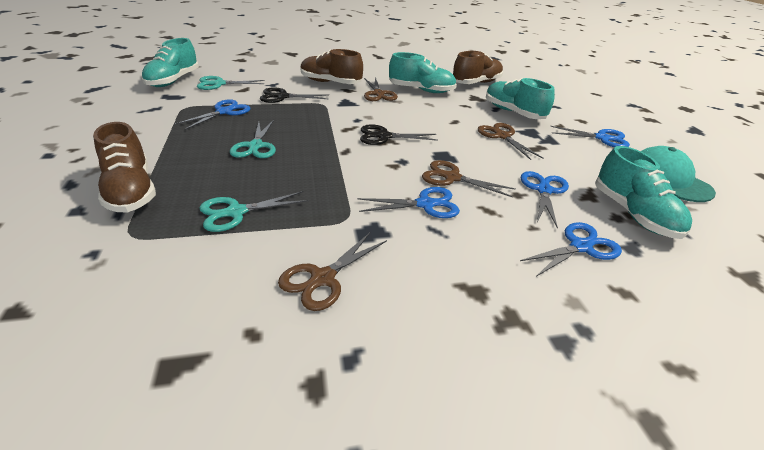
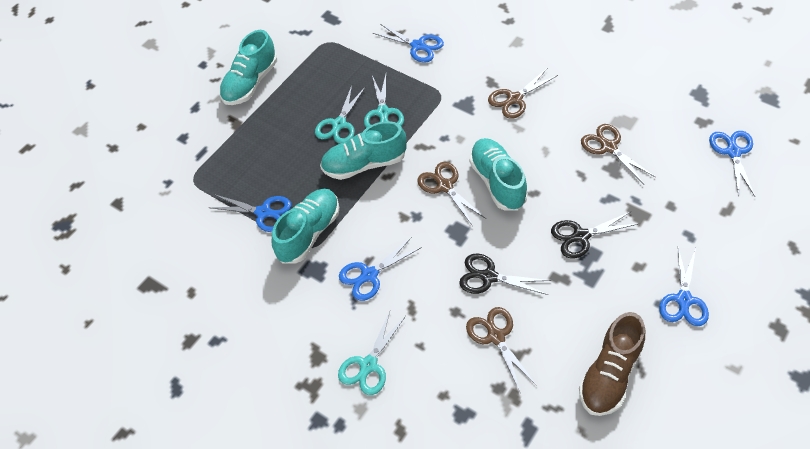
brown shoe: 3 -> 1
turquoise cap: 1 -> 0

